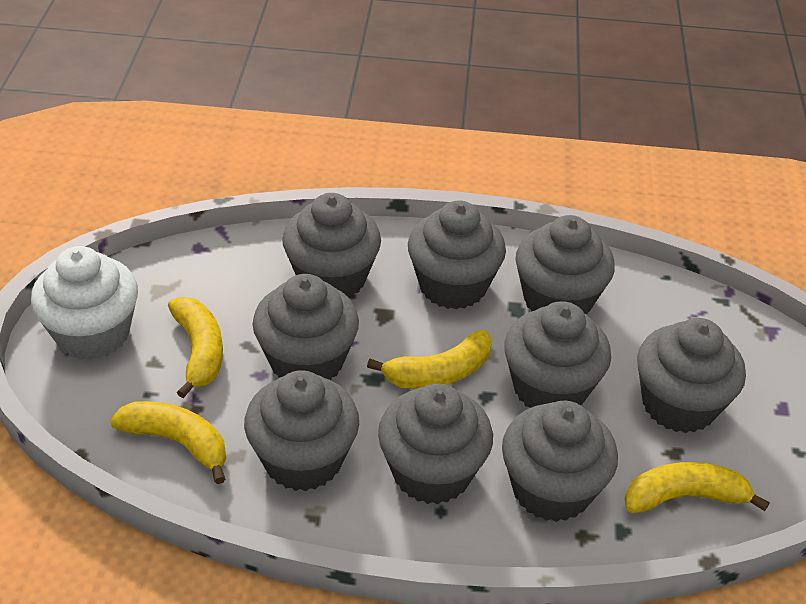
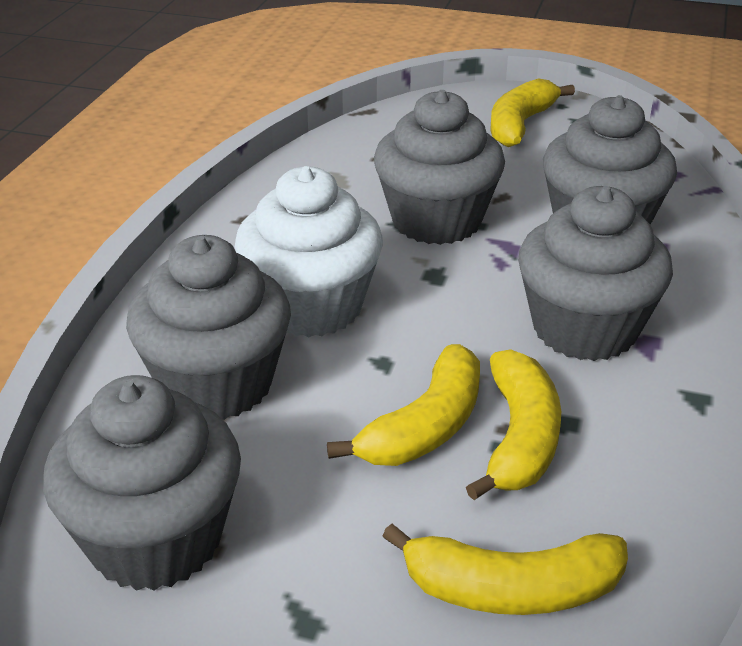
grey cupcake: 9 -> 5

